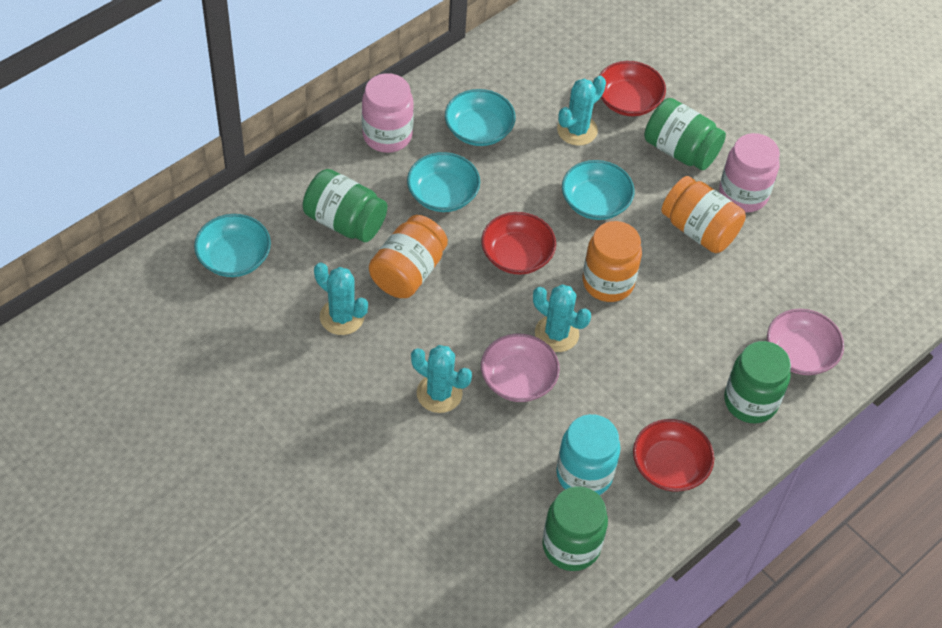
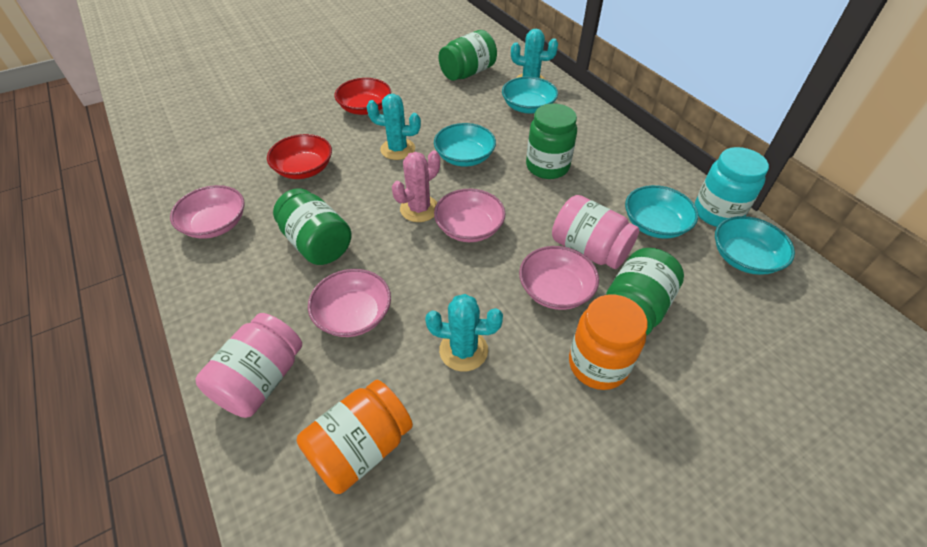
orange jar: 3 -> 2
pink bowl: 2 -> 4
pink cactus: 0 -> 1
red bowl: 3 -> 2
turquoise cactus: 4 -> 3

